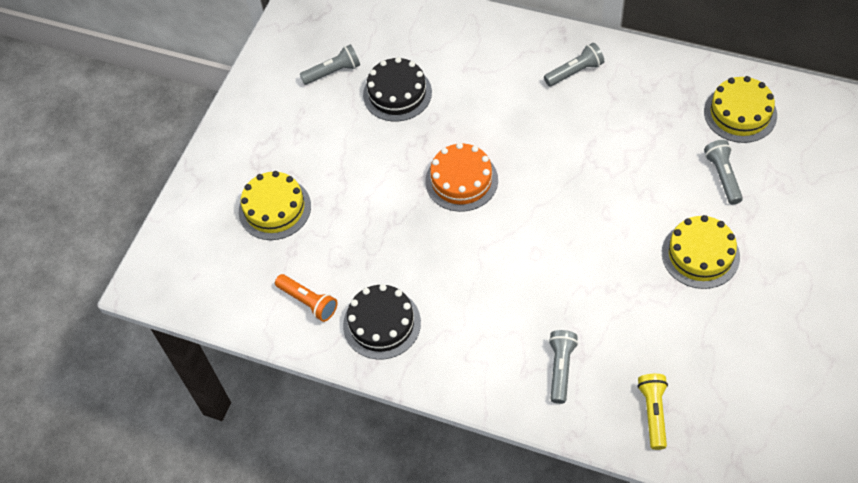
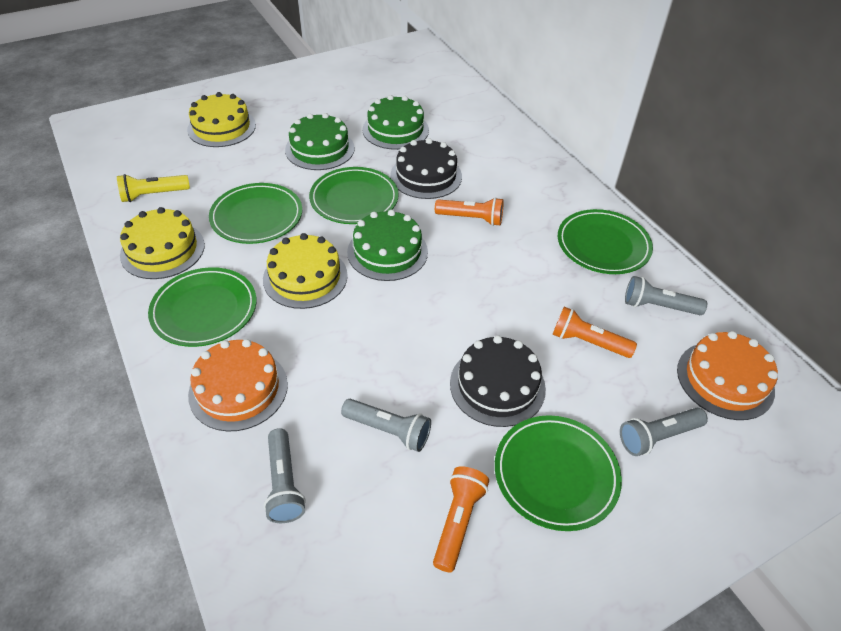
green cake: 0 -> 3
green plate: 0 -> 5
orange cake: 1 -> 2
orange flashlight: 1 -> 3

